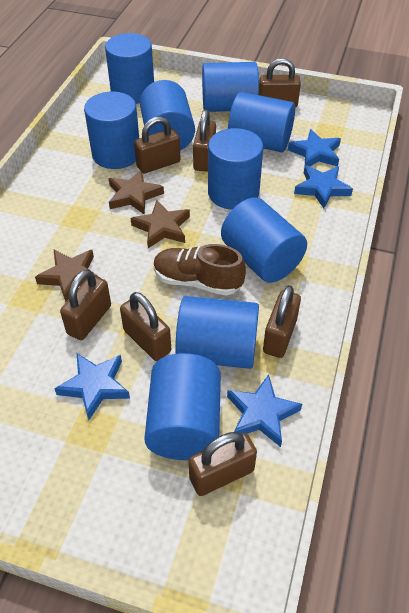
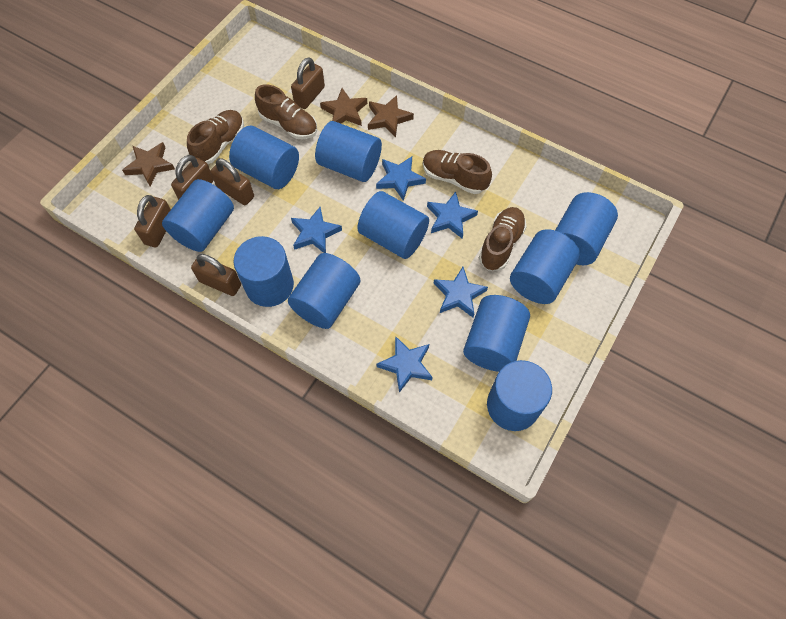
blue cylinder: 9 -> 10
blue star: 4 -> 5
brown padlock: 7 -> 5
brown shoe: 1 -> 4

